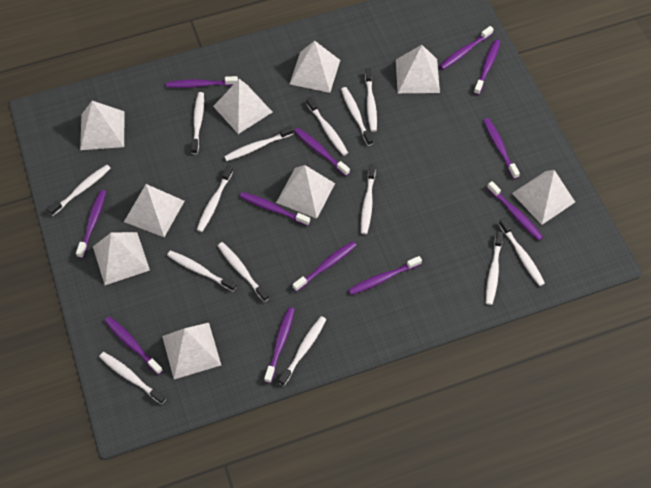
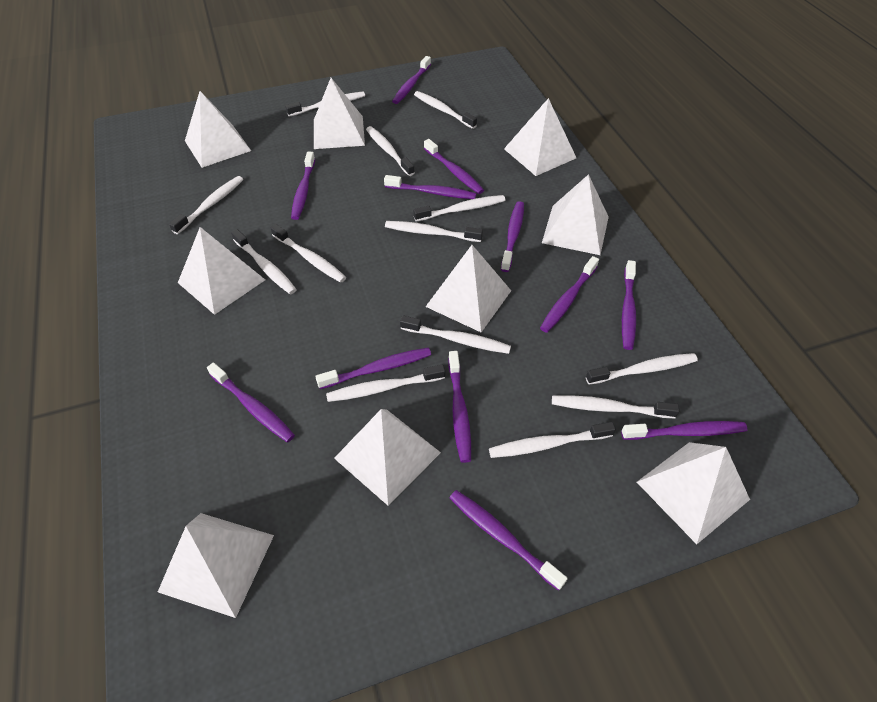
white toothbrush: 14 -> 13

